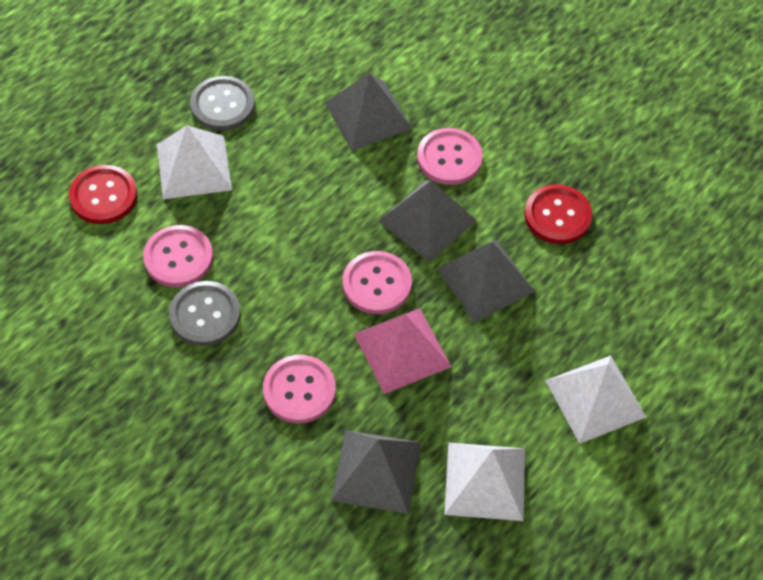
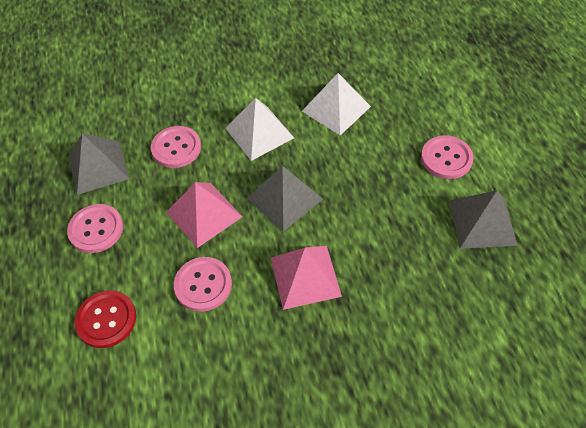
grey button: 2 -> 0
grey pyramid: 4 -> 3
pink pyramid: 1 -> 2
red button: 2 -> 1
white pyramid: 3 -> 2

